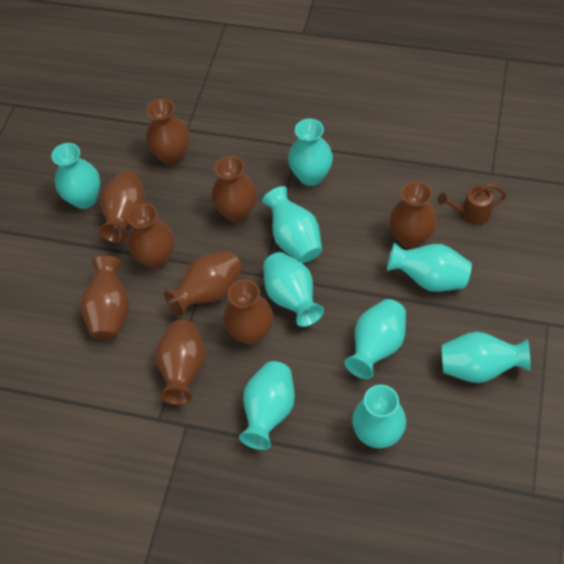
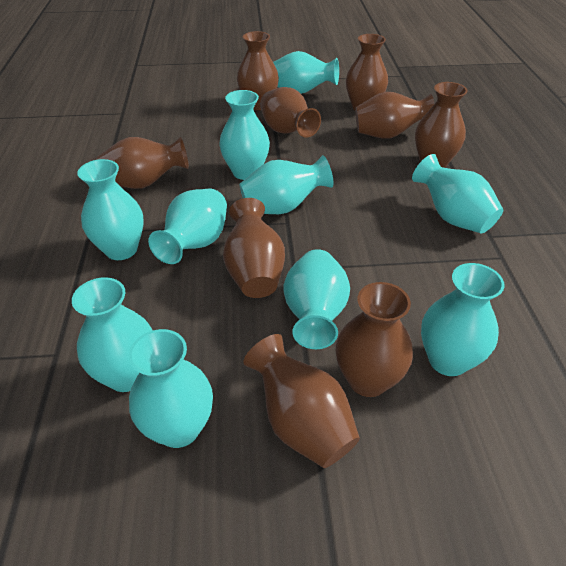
brown watering can: 1 -> 0
turquoise vase: 9 -> 10

